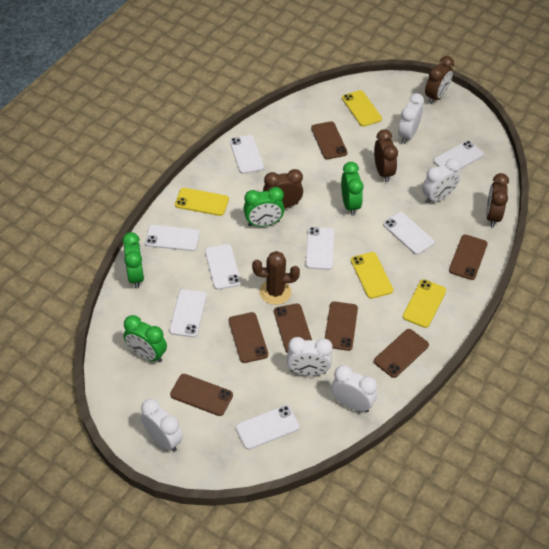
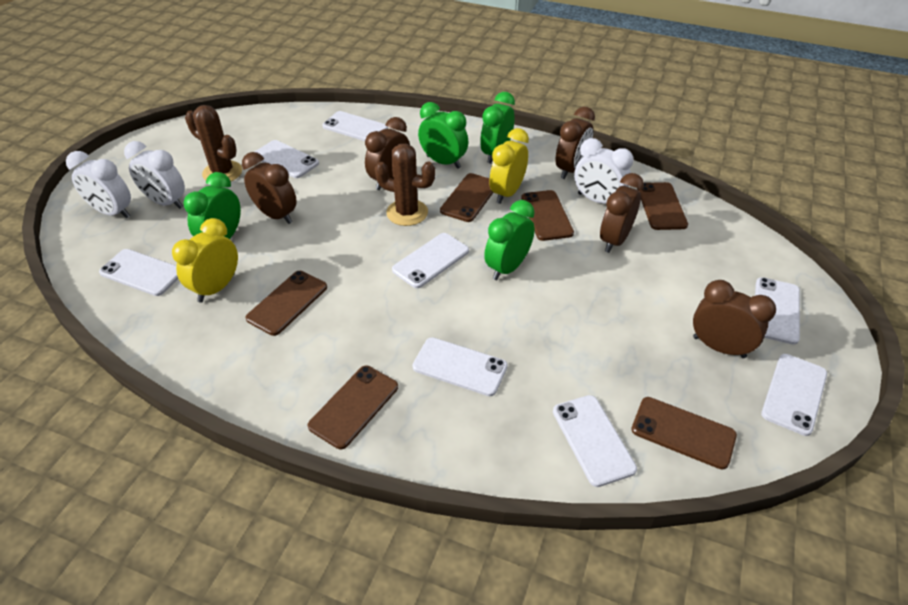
brown cactus: 1 -> 2
brown clock: 4 -> 5
brown phone: 7 -> 6
white clock: 5 -> 3
yellow clock: 0 -> 2
yellow phone: 4 -> 0

